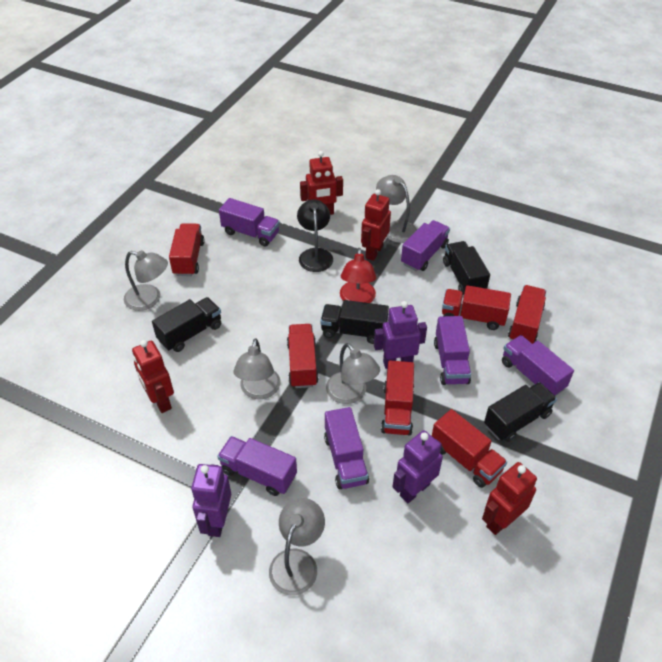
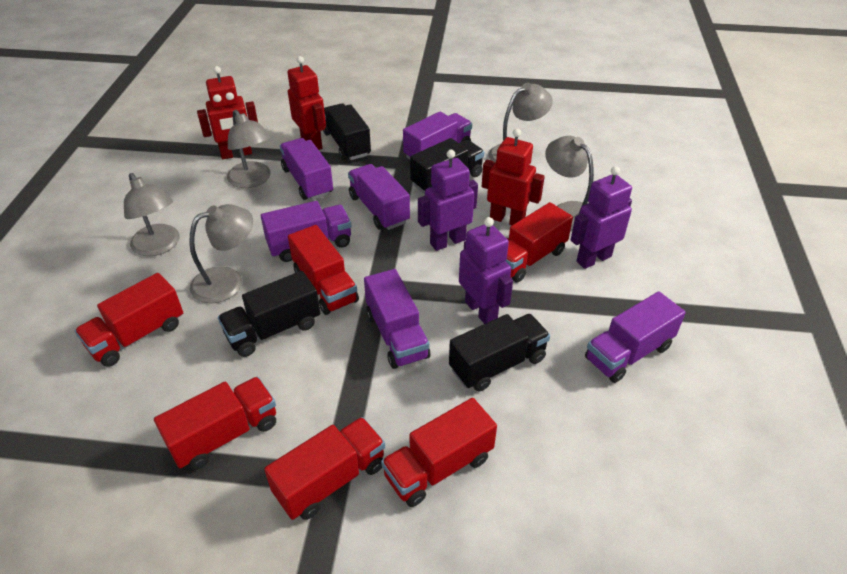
black lamp: 1 -> 0
red lamp: 1 -> 0
red robot: 4 -> 3

